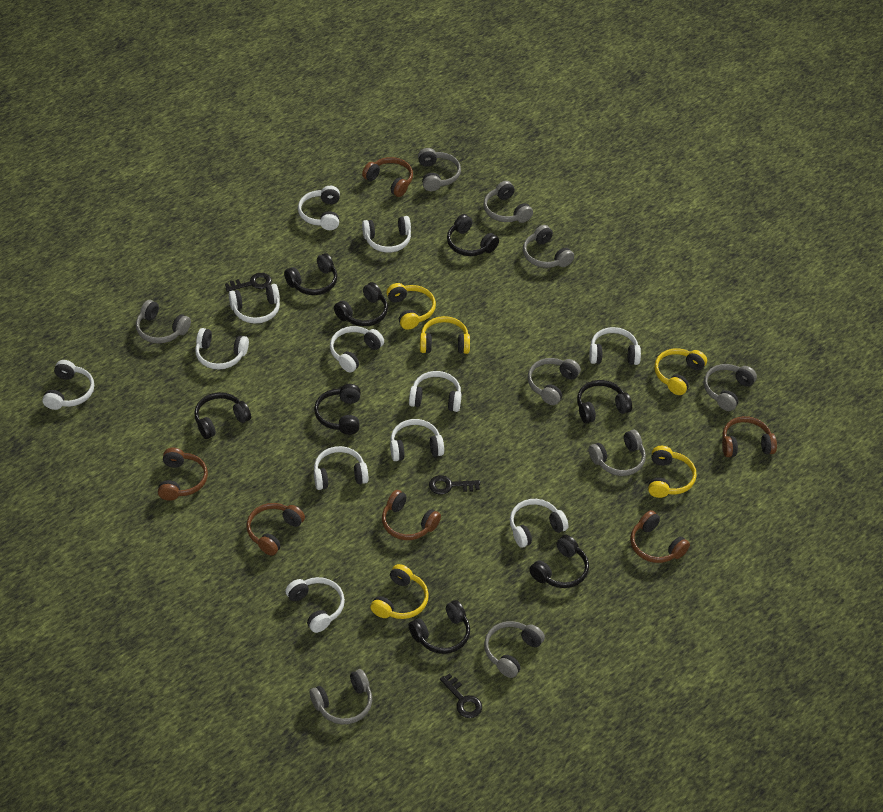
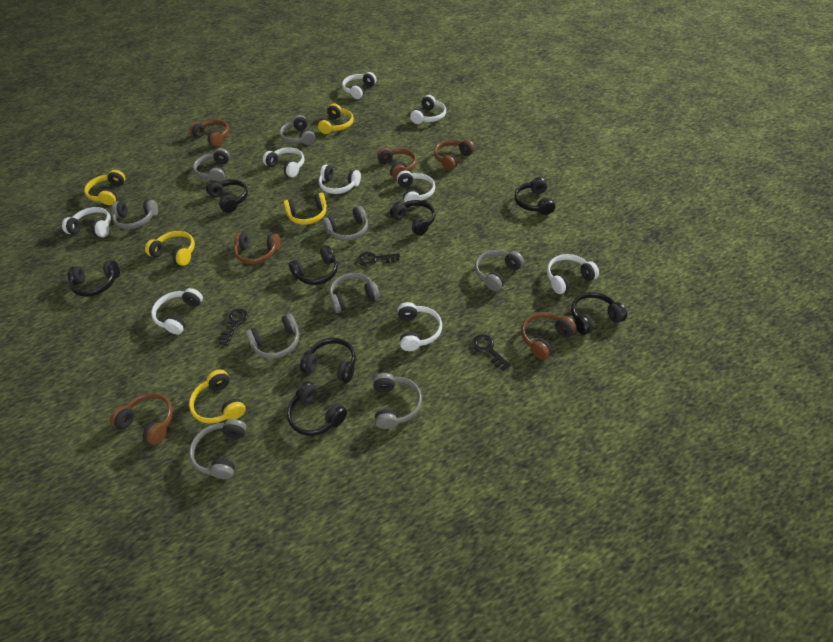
white headphones: 12 -> 9

